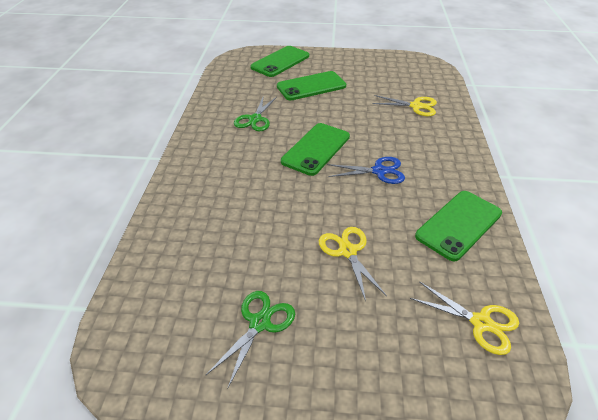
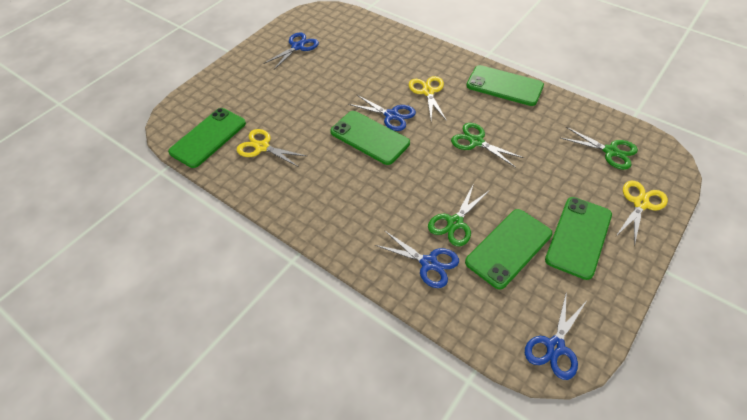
blue scissors: 1 -> 4
green phone: 4 -> 5
green scissors: 2 -> 3

